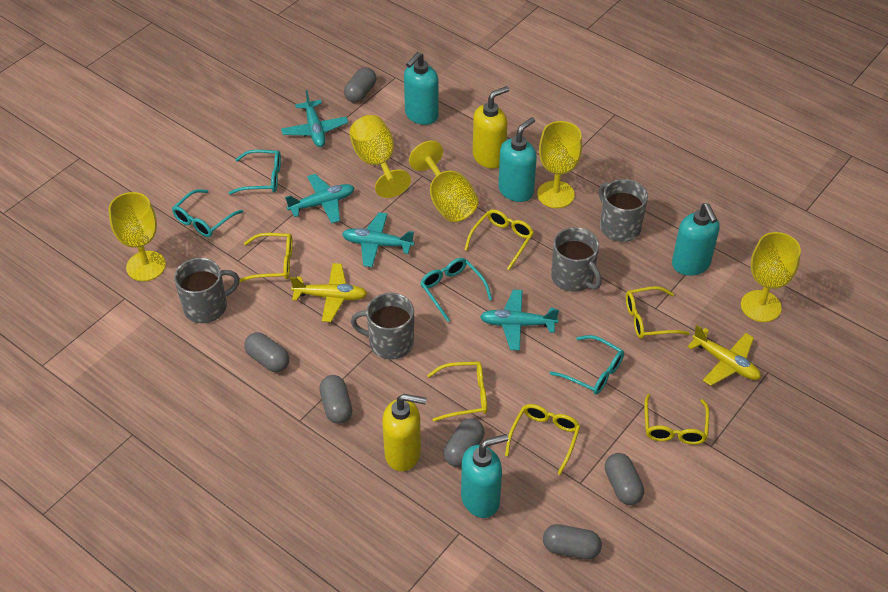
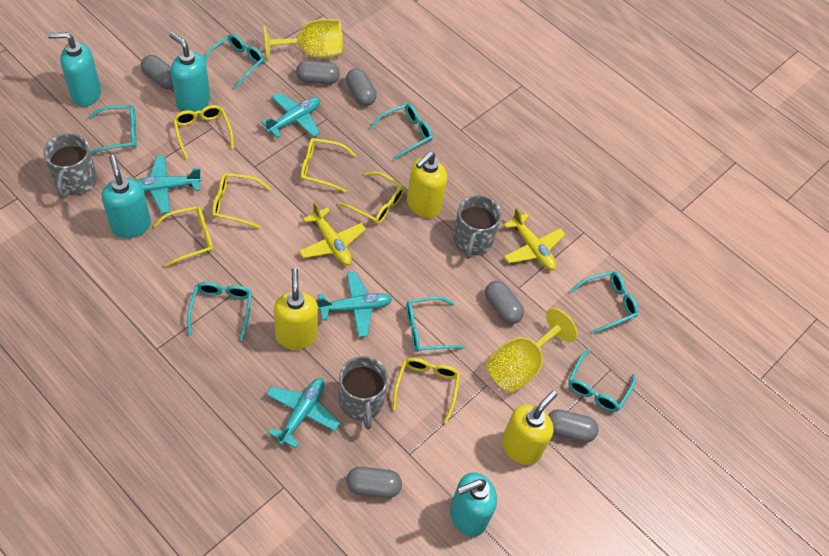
grey mug: 4 -> 3
turquoise glasses: 4 -> 7
yellow goblet: 5 -> 2
yellow soap dispenser: 2 -> 3

